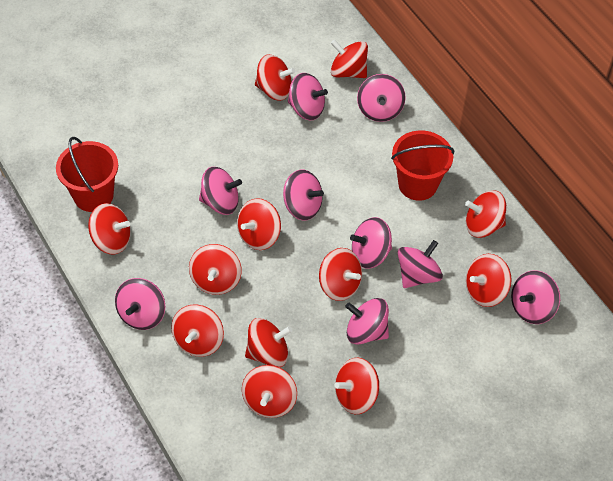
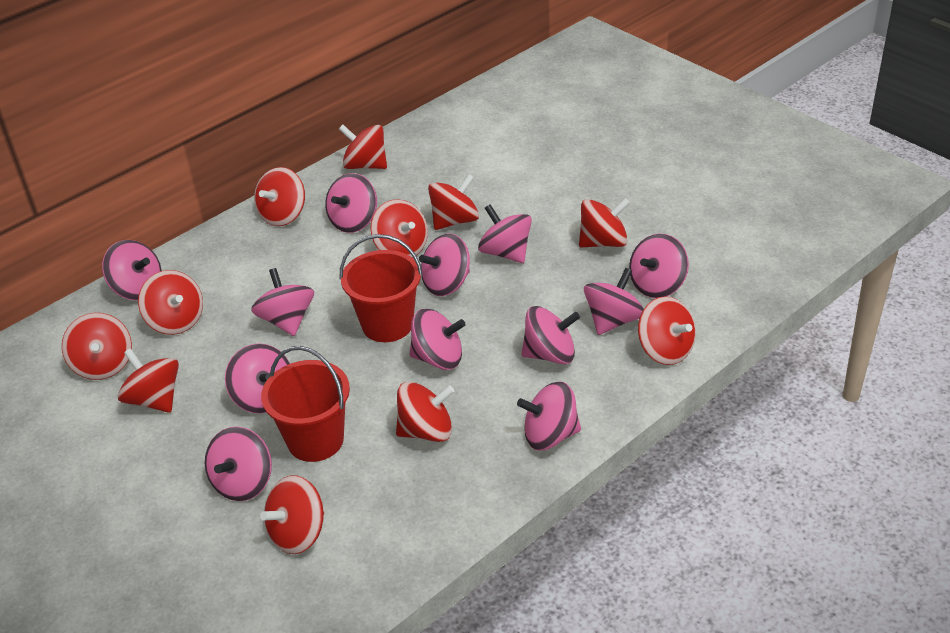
pink spinning top: 9 -> 12
red spinning top: 12 -> 11

